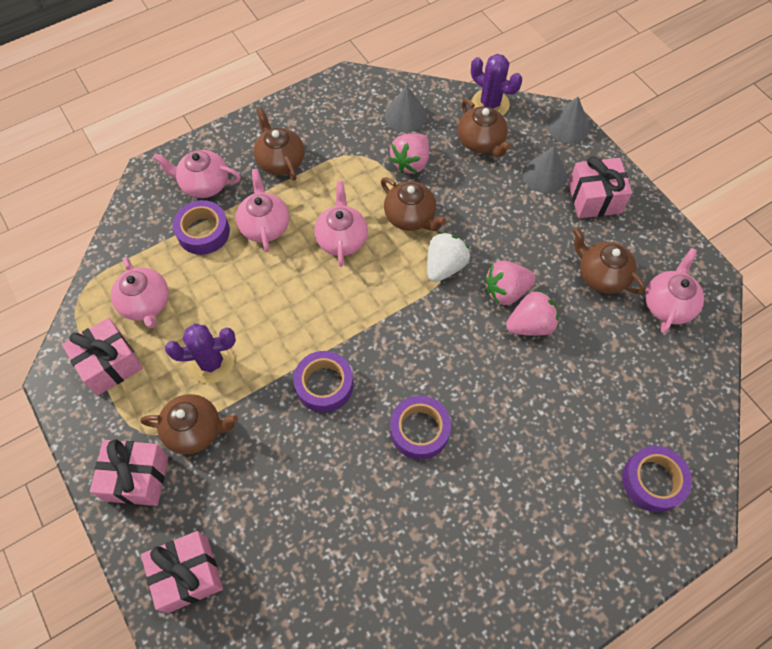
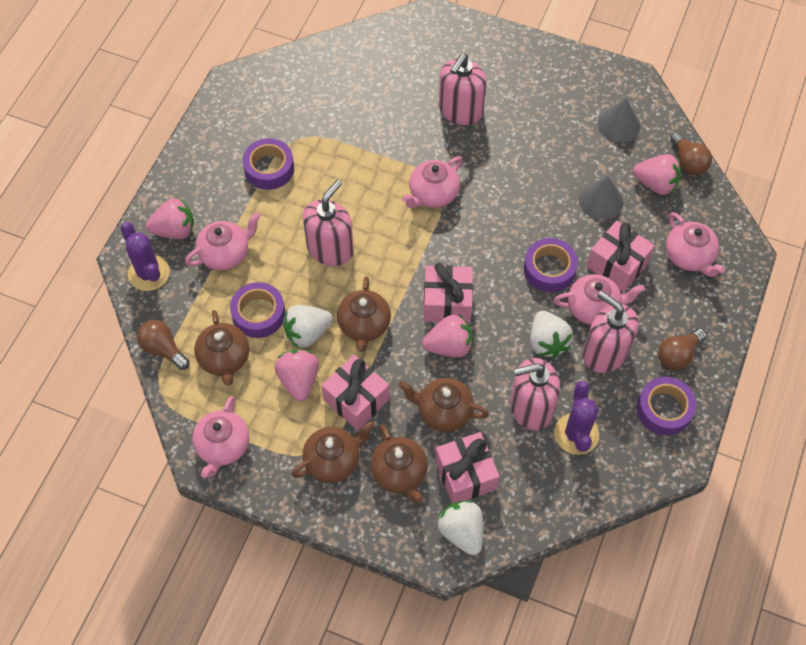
brown light bulb: 0 -> 3
grey cone: 3 -> 2
pink soap dispenser: 0 -> 4
pink strawberry: 3 -> 4
white strawberry: 1 -> 3

